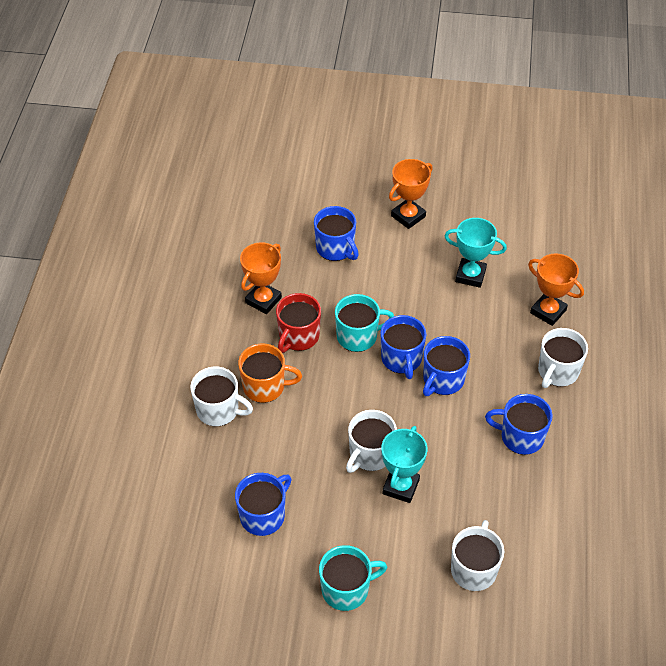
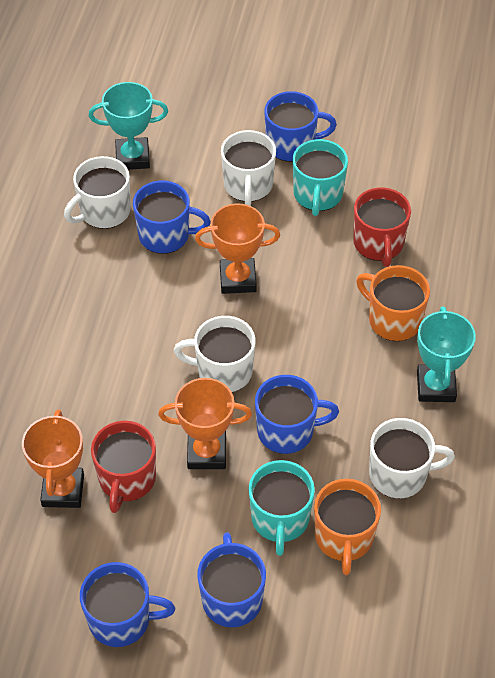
orange mug: 1 -> 2
red mug: 1 -> 2

